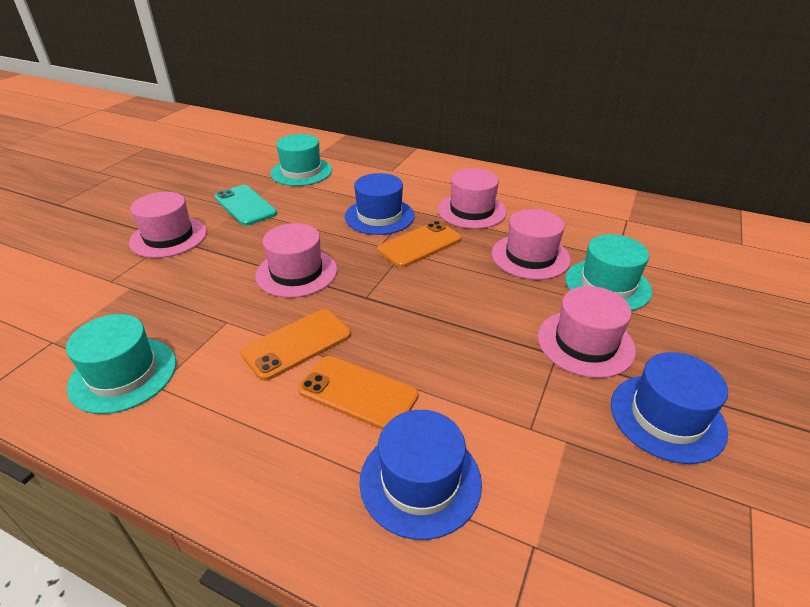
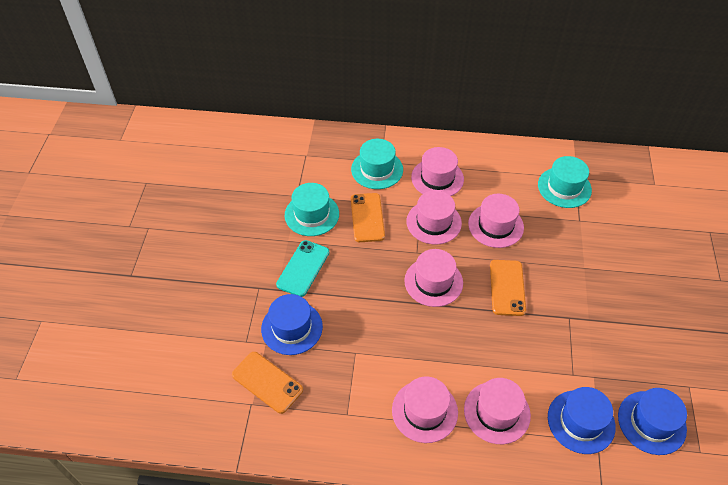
pink hat: 5 -> 6

